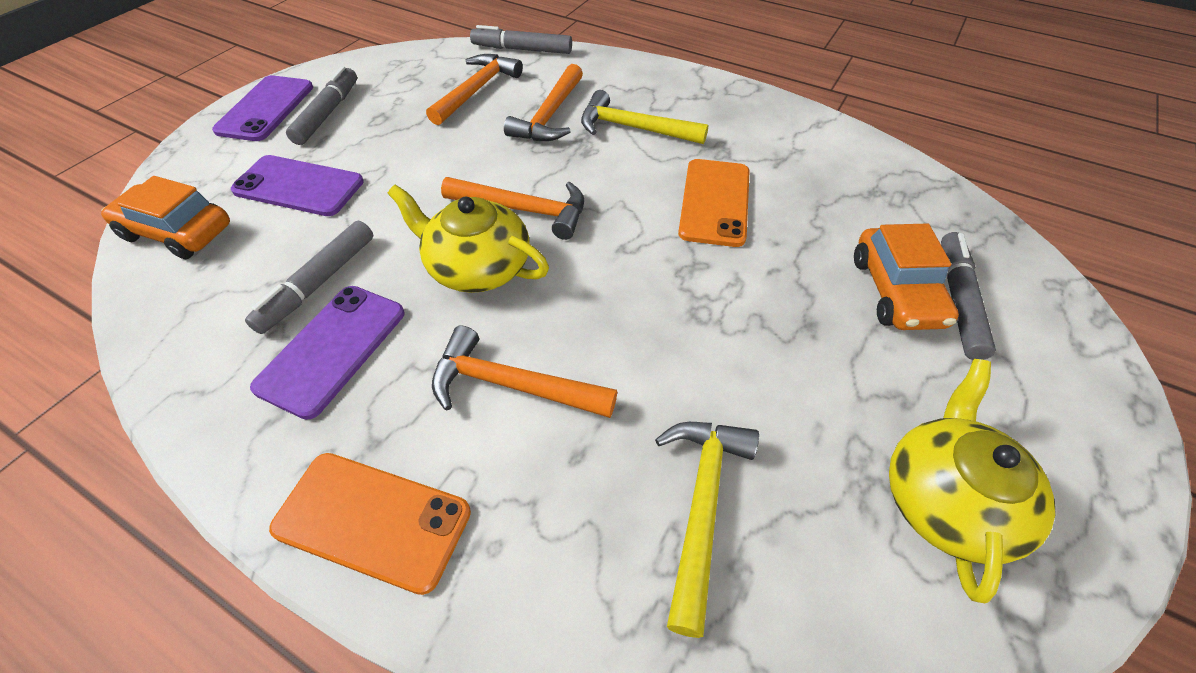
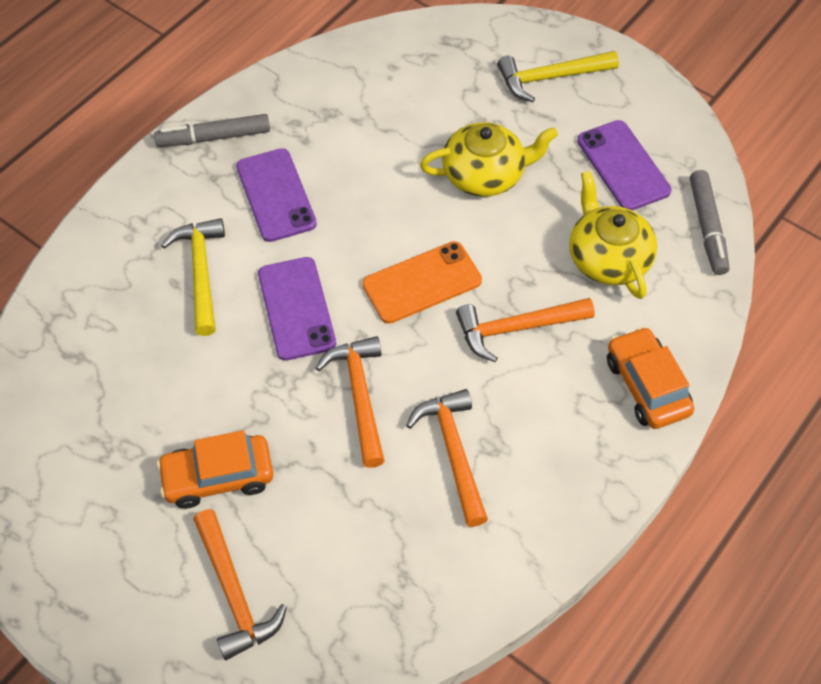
grey marker: 4 -> 2
orange phone: 2 -> 1

